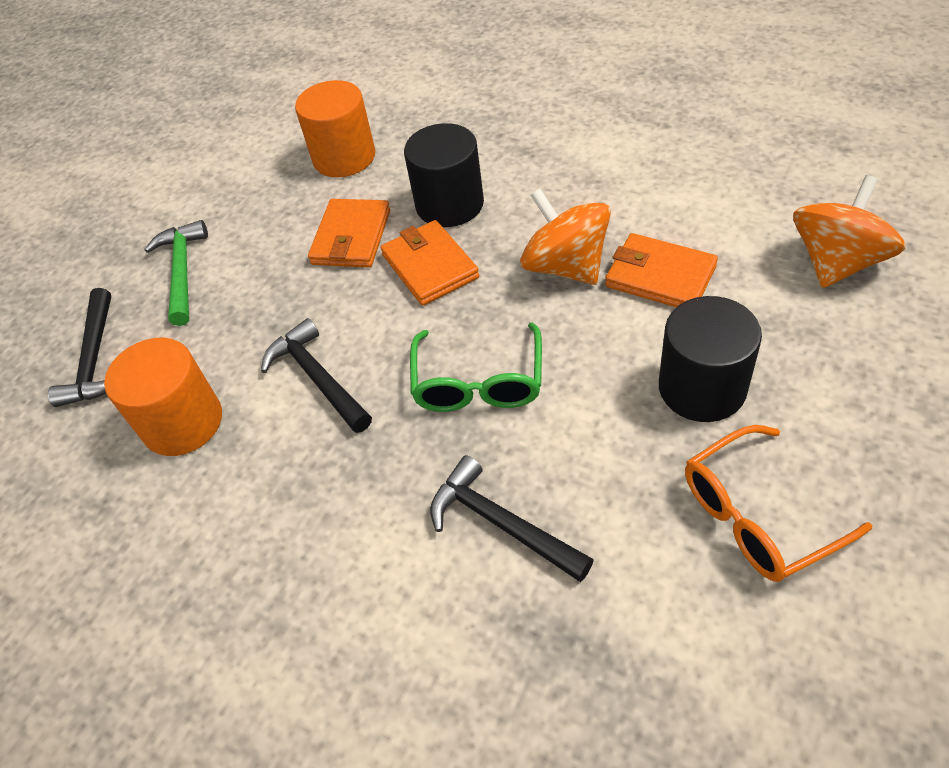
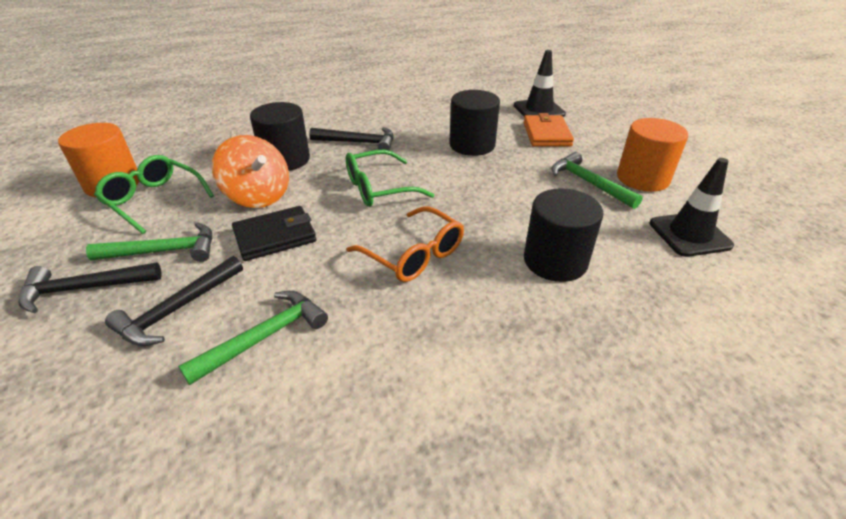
black cylinder: 2 -> 3
black traffic cone: 0 -> 2
black wallet: 0 -> 1
green glasses: 1 -> 2
green hammer: 1 -> 3
orange spinning top: 2 -> 1
orange wallet: 3 -> 1

